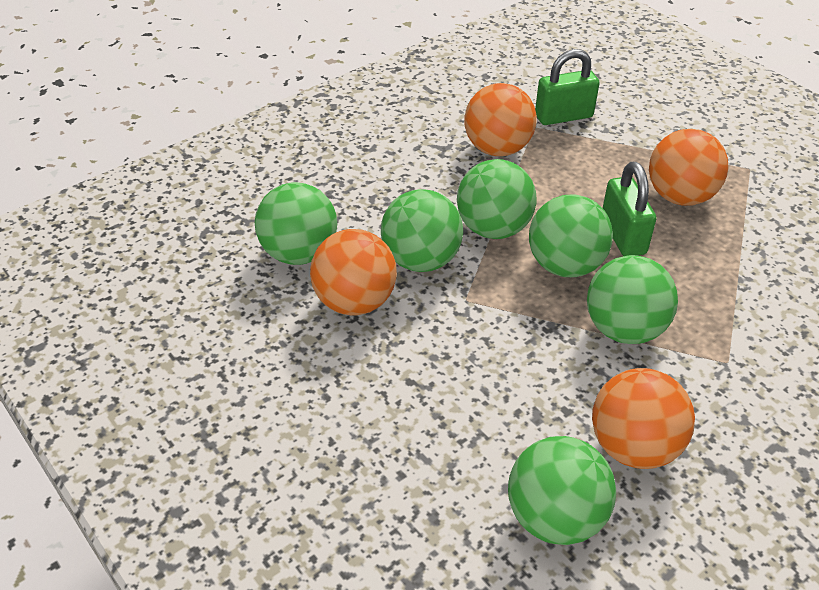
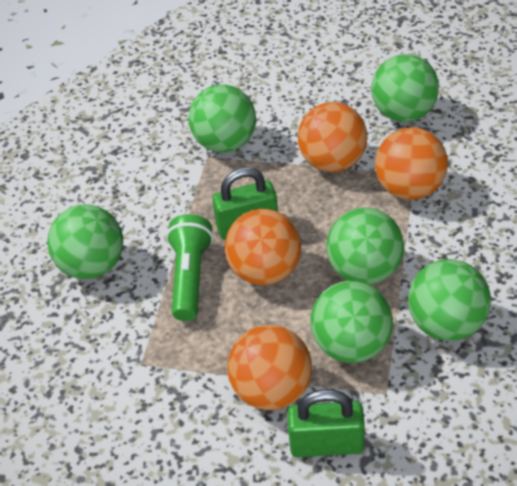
green flashlight: 0 -> 1

